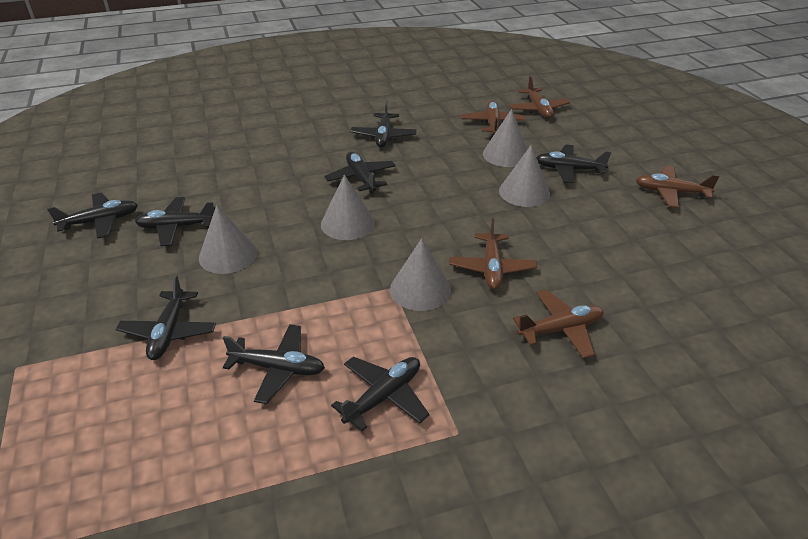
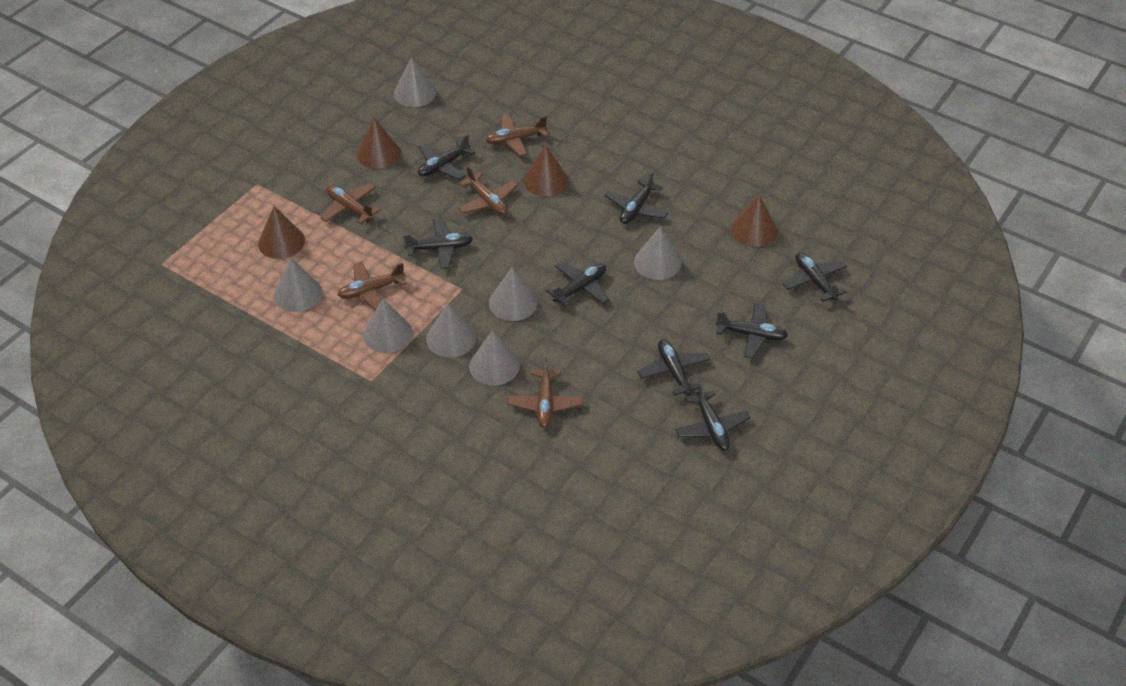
brown cone: 0 -> 4
grey cone: 5 -> 7

